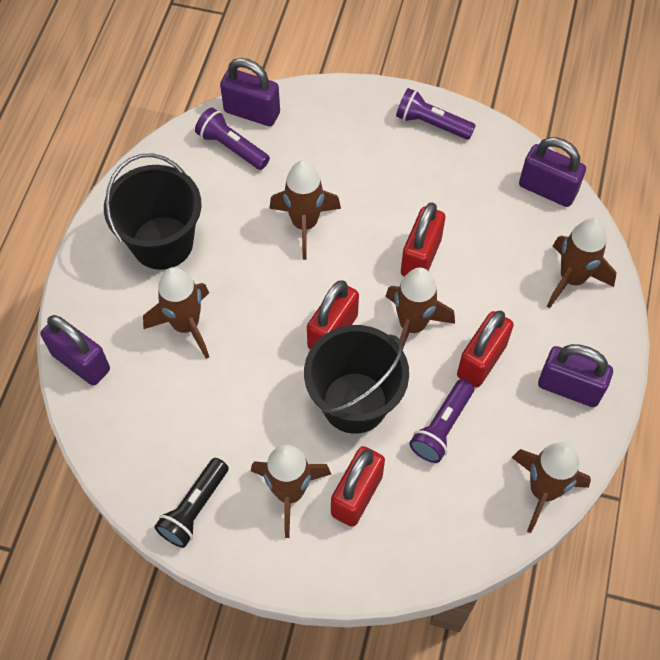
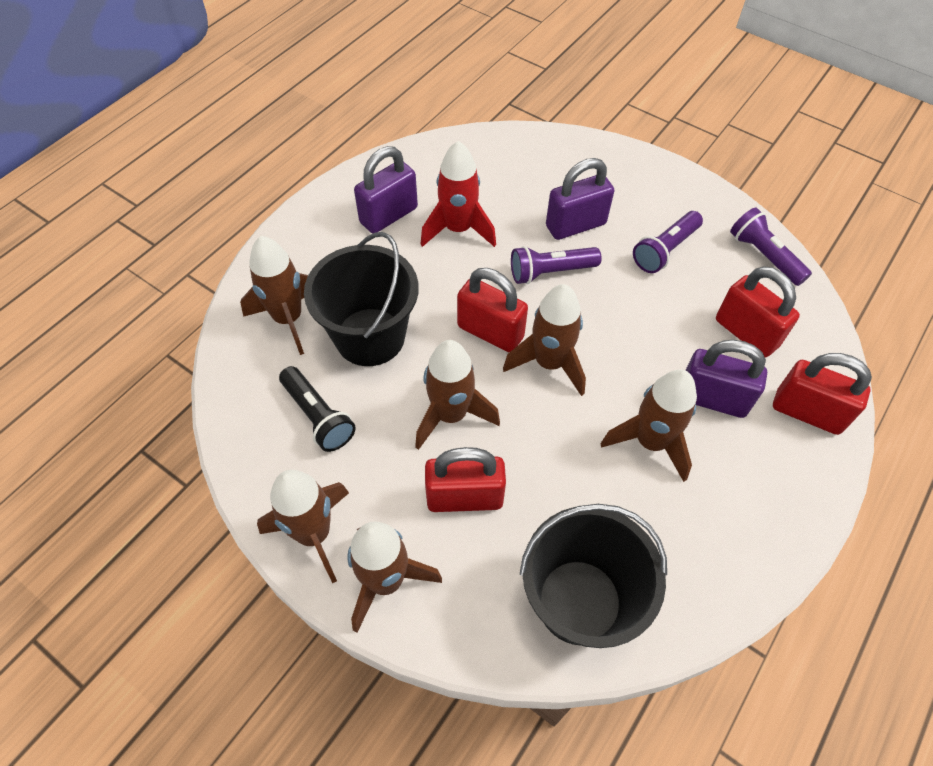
purple padlock: 4 -> 3
red rocket: 0 -> 1

